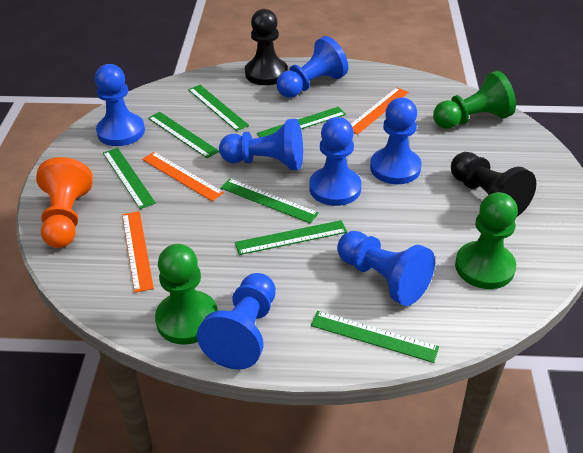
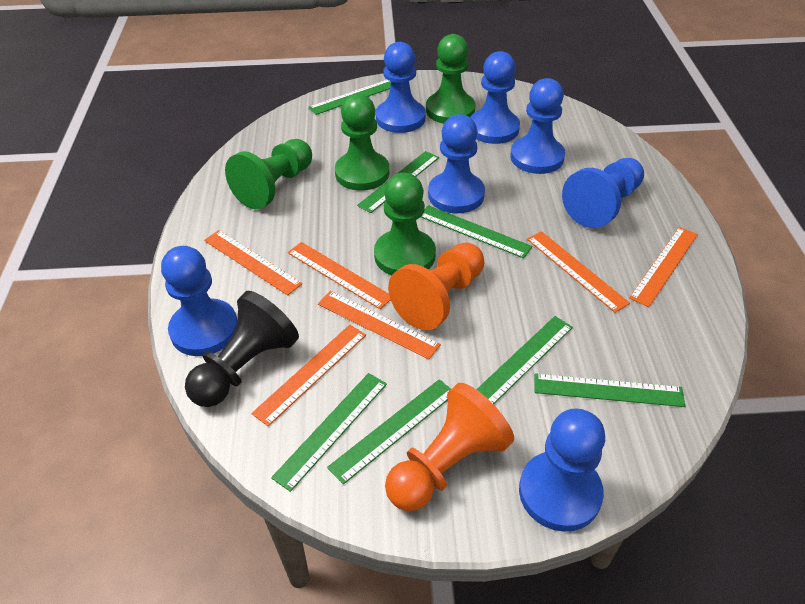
black pawn: 2 -> 1
green pawn: 3 -> 4
orange pawn: 1 -> 2
orange ruler: 3 -> 6

